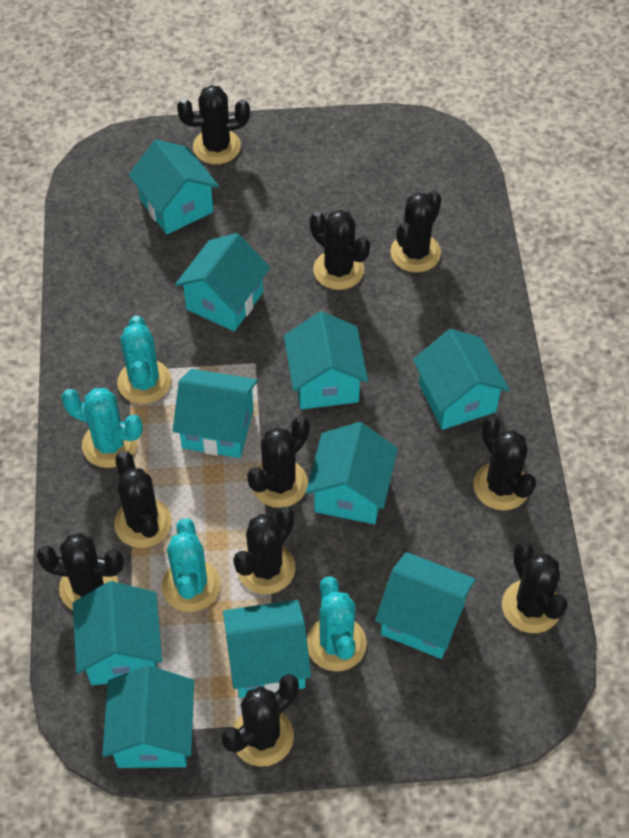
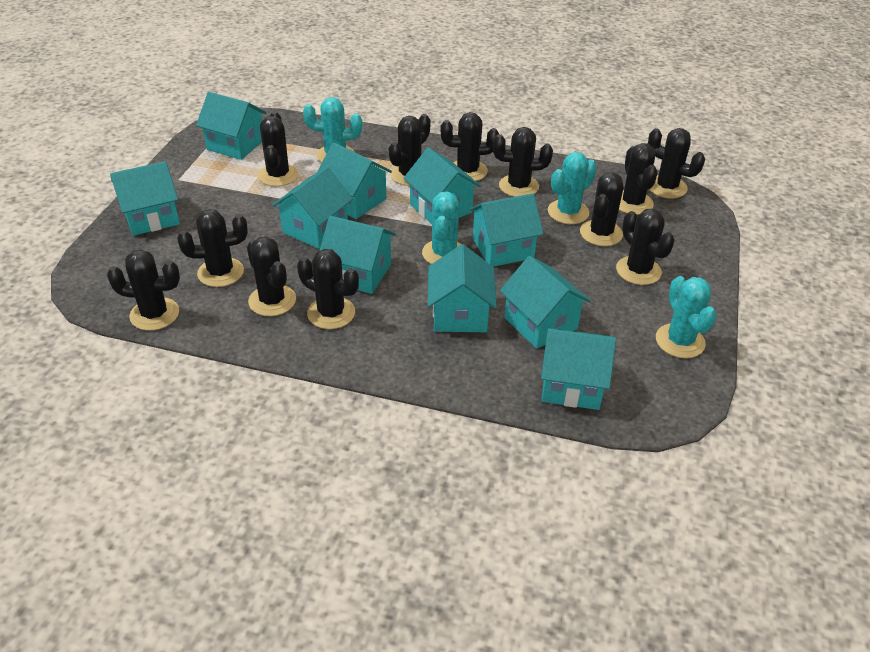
black cactus: 10 -> 12

